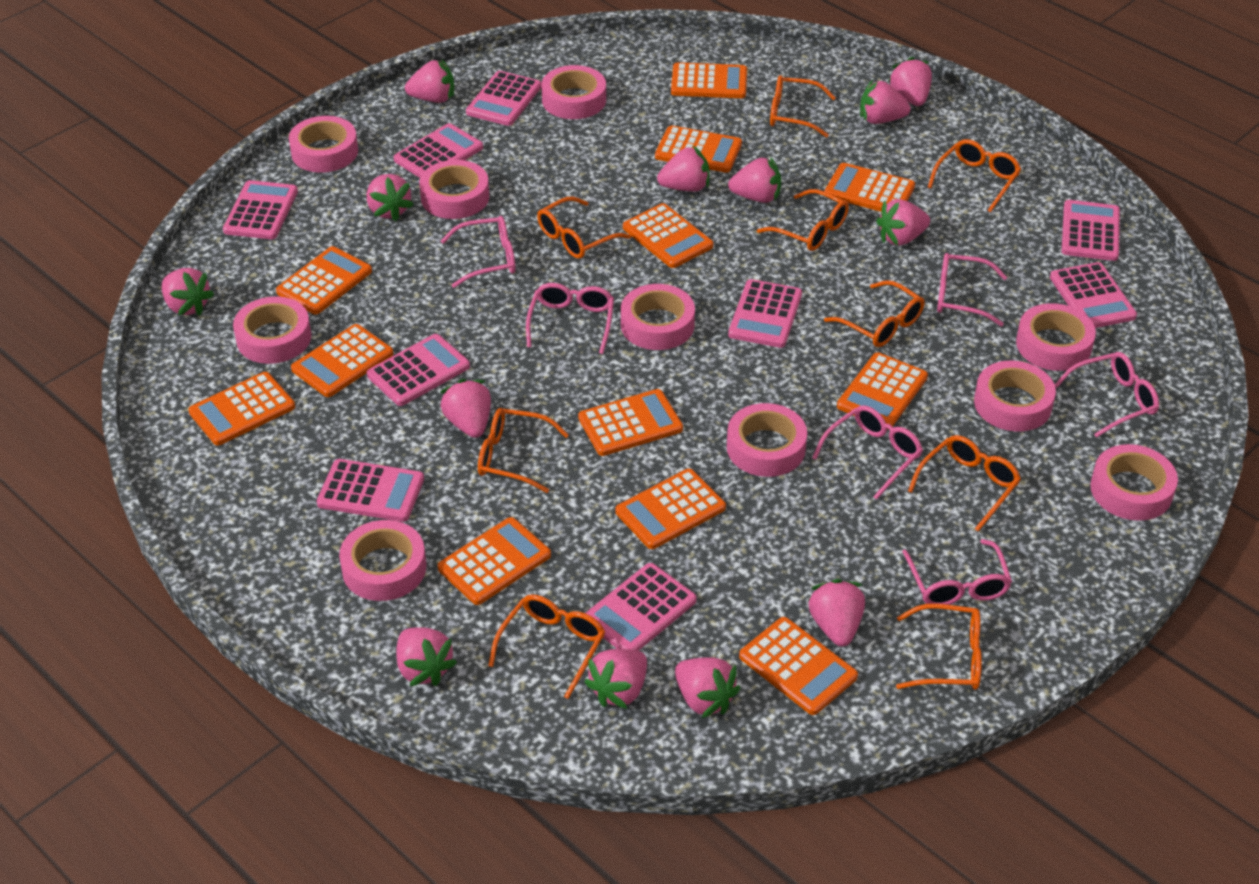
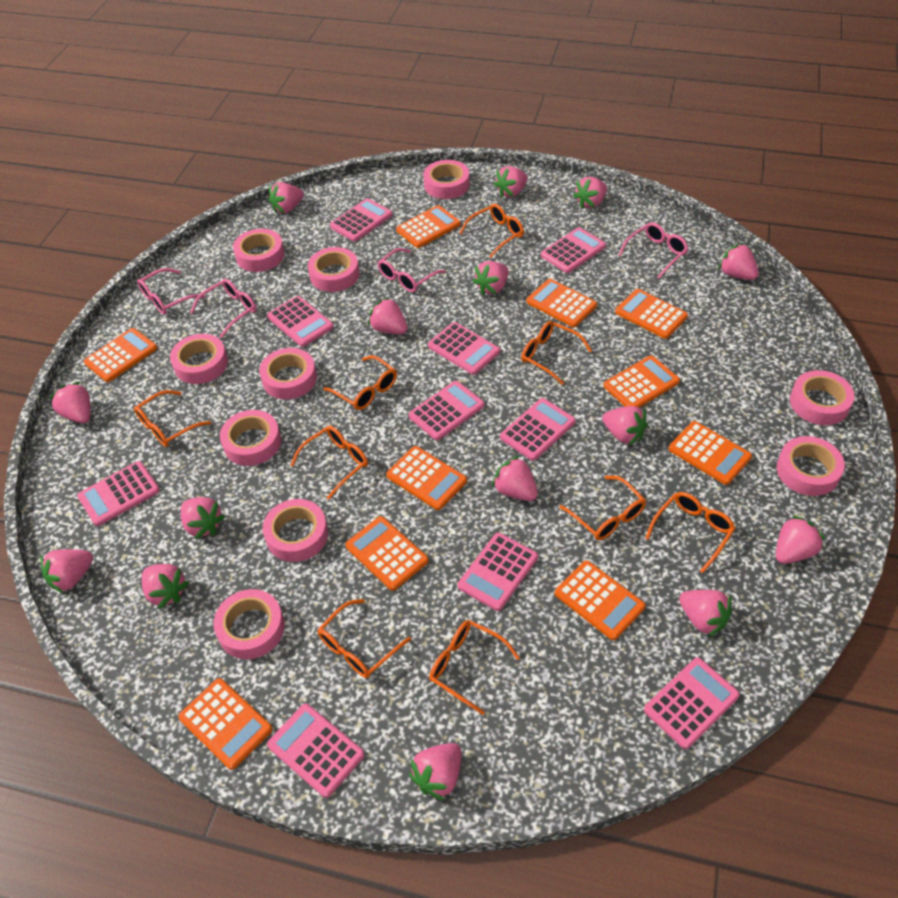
orange calculator: 12 -> 10
pink calculator: 9 -> 10
pink glasses: 6 -> 4
pink strawberry: 13 -> 15

